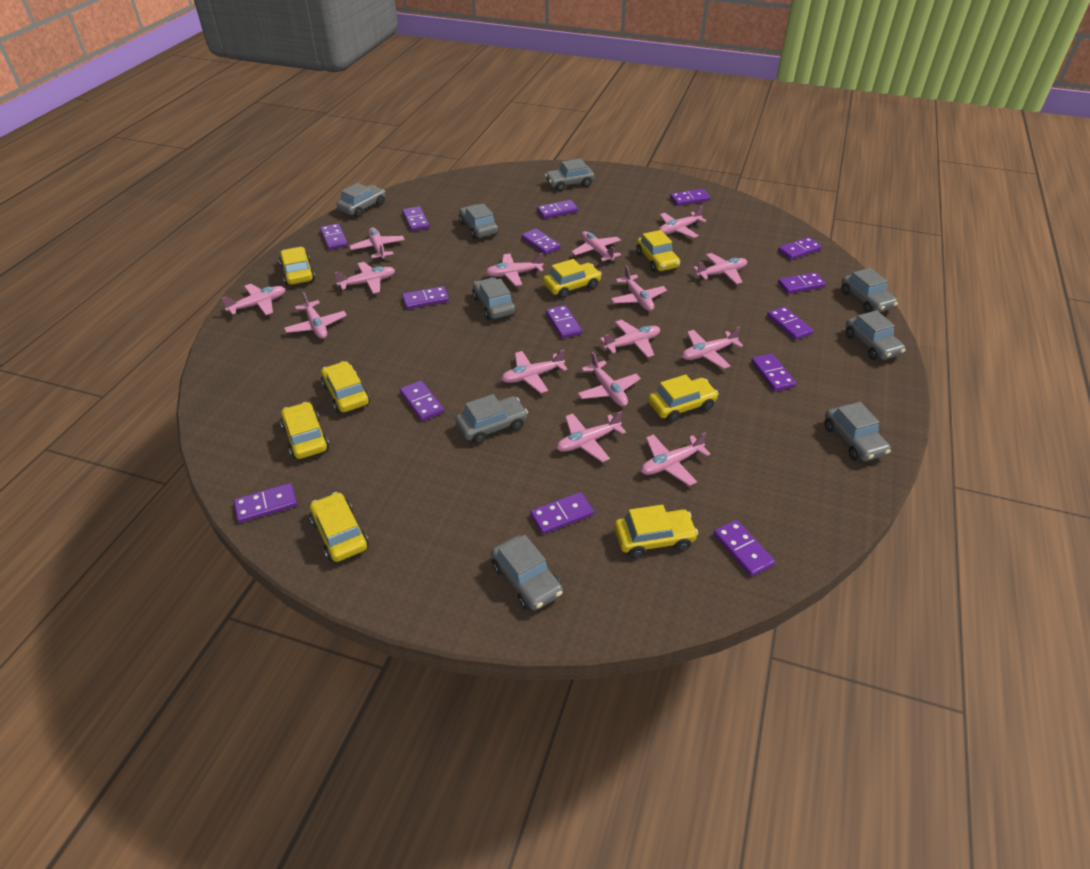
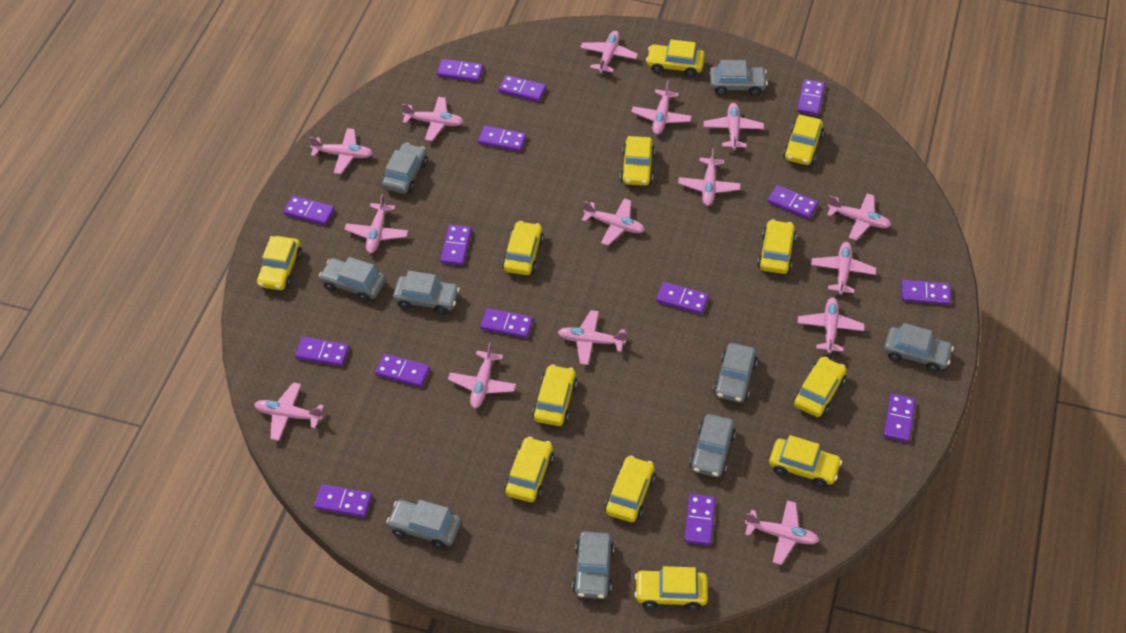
yellow car: 8 -> 12

